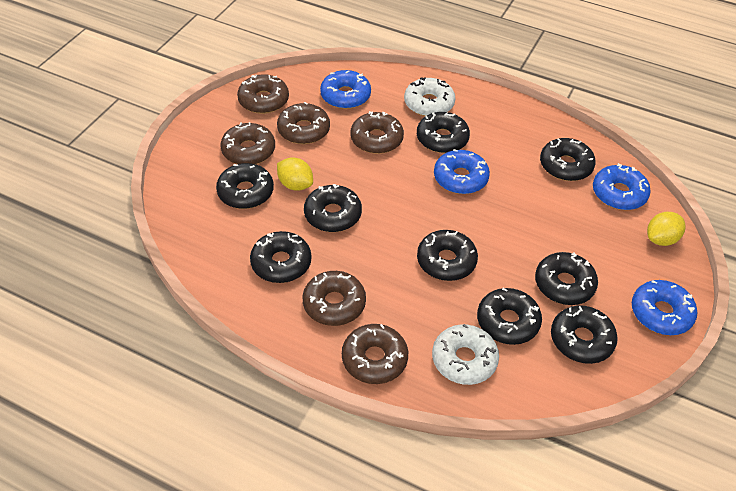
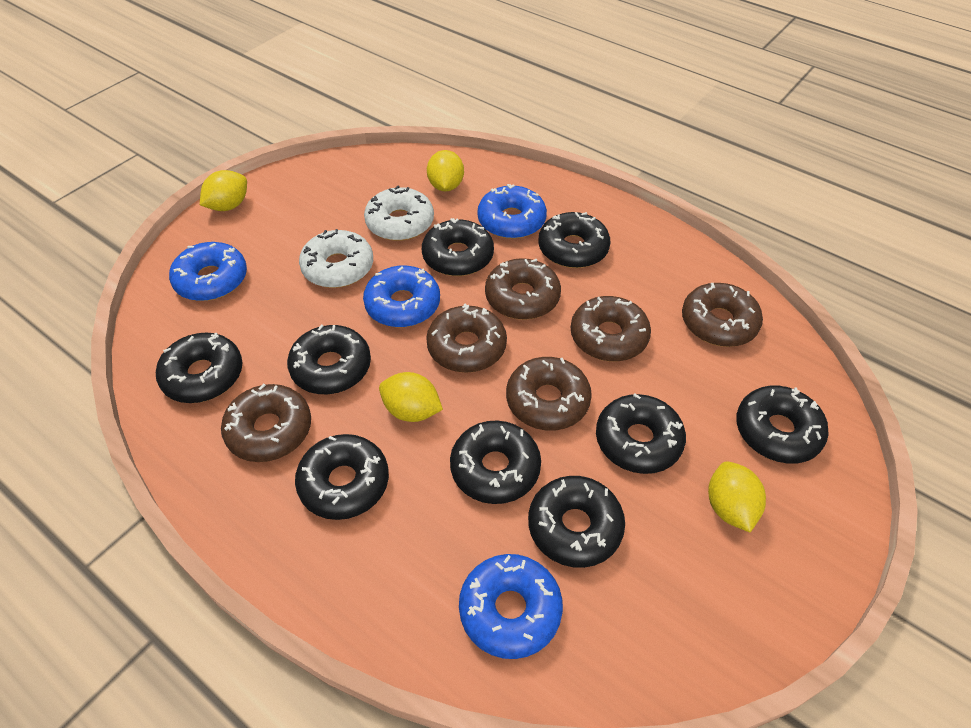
yellow lemon: 2 -> 4

